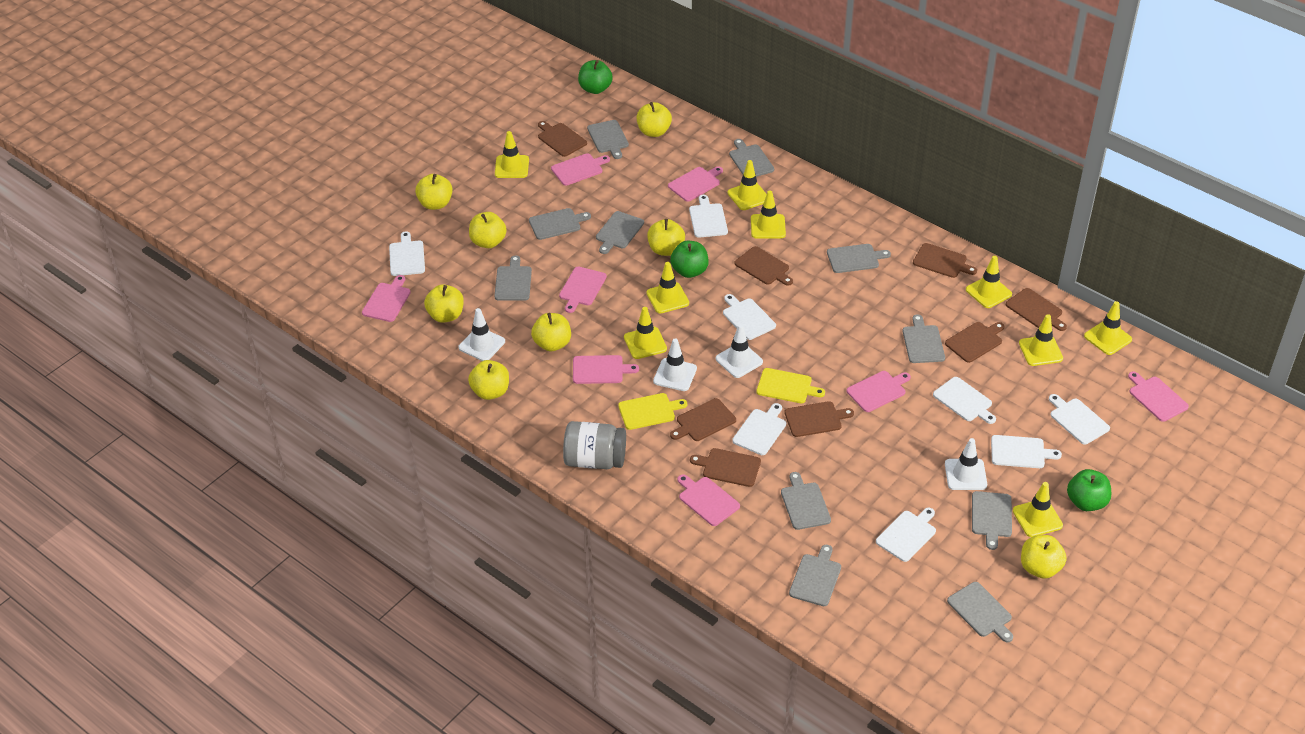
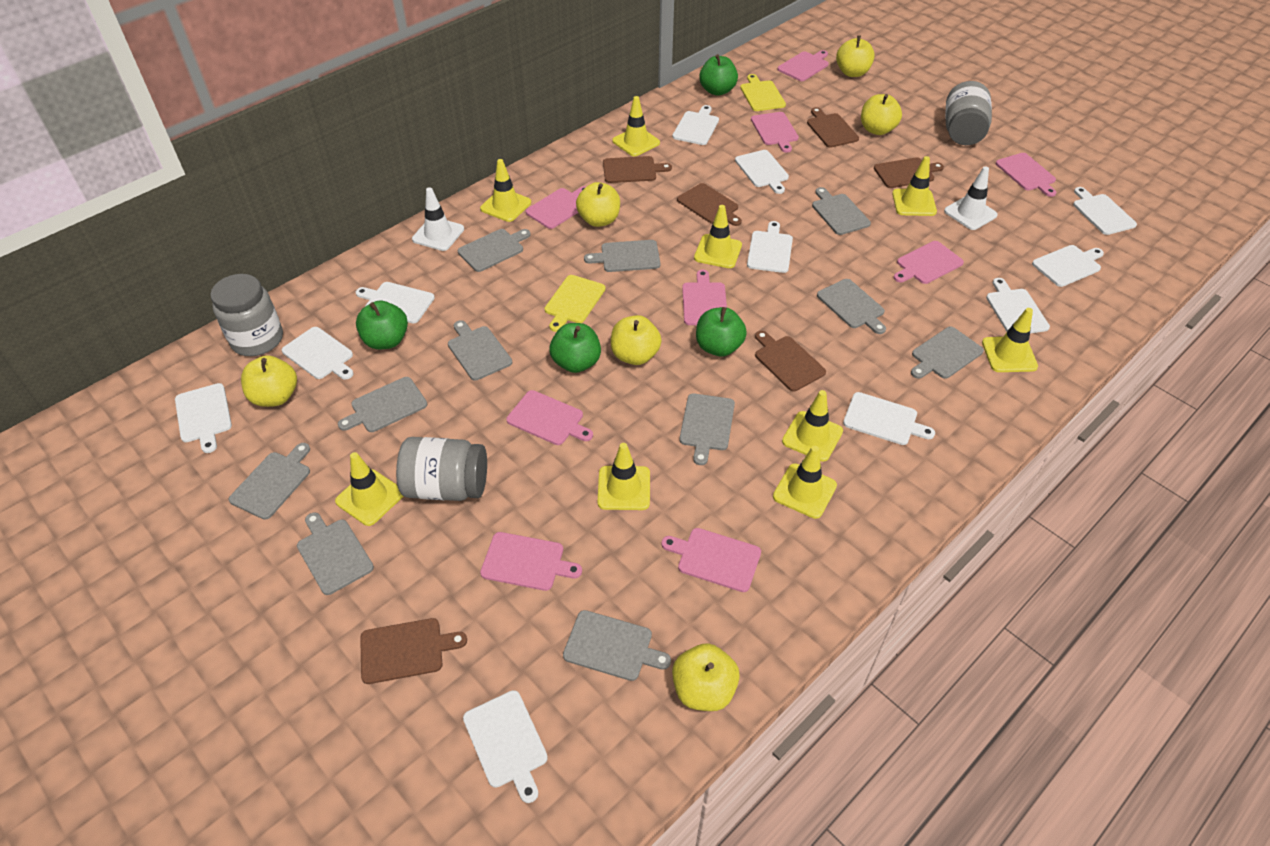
brown cutting board: 8 -> 6
green apple: 3 -> 4
grey jar: 1 -> 3
pink cutting board: 8 -> 9
white cutting board: 8 -> 11
white traffic cone: 4 -> 2
yellow apple: 8 -> 6

